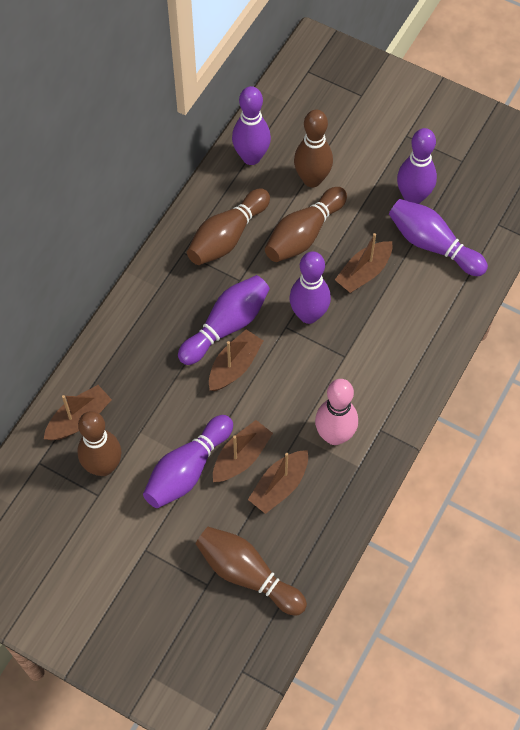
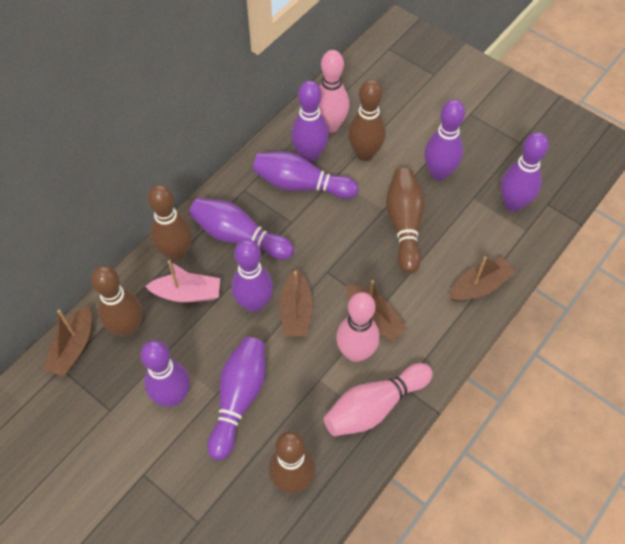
brown boat: 5 -> 4
pink boat: 0 -> 1
pink bowling pin: 1 -> 3
purple bowling pin: 6 -> 8

